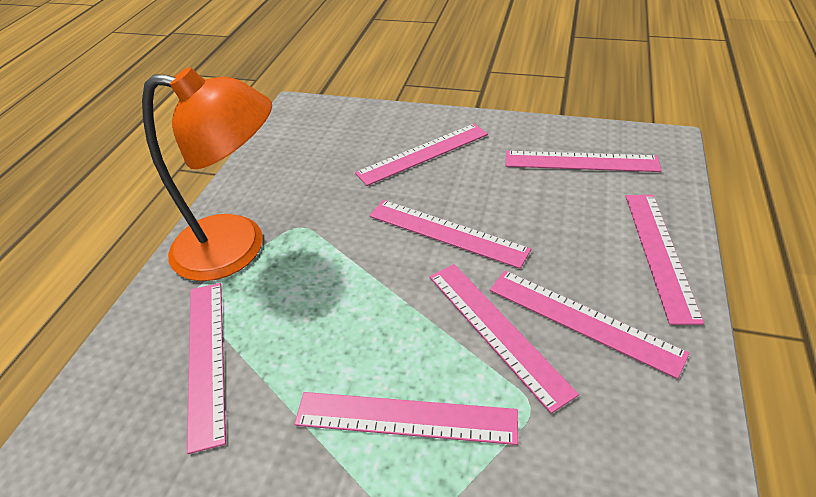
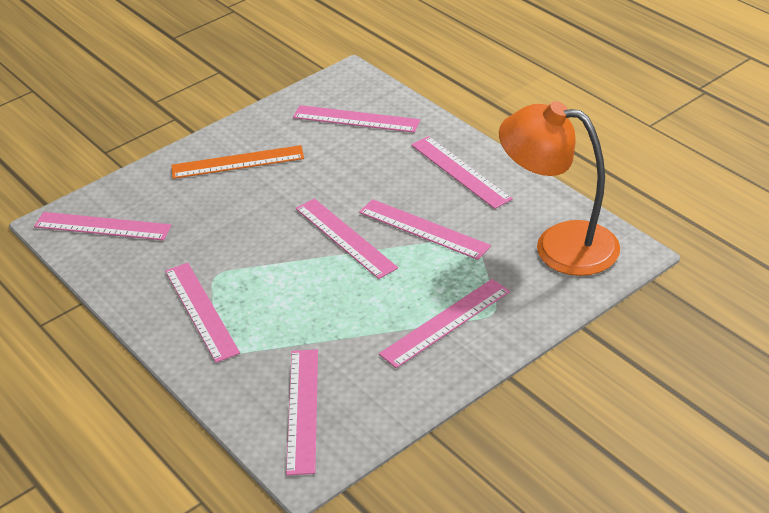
orange ruler: 0 -> 1

